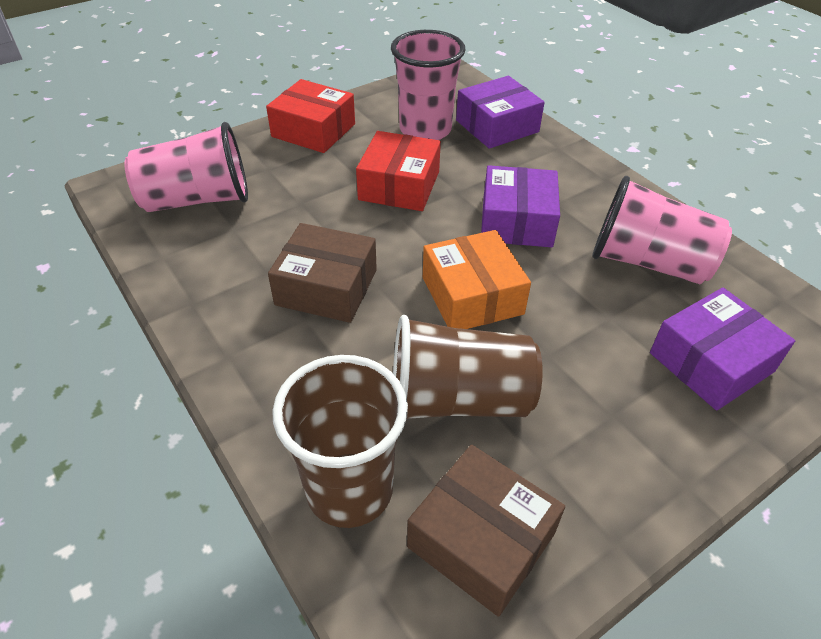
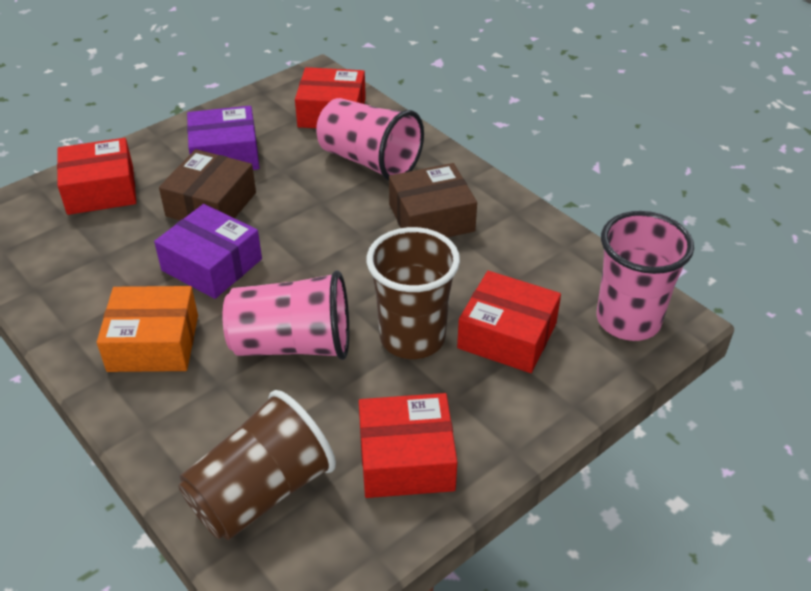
purple box: 3 -> 2
red box: 2 -> 4

